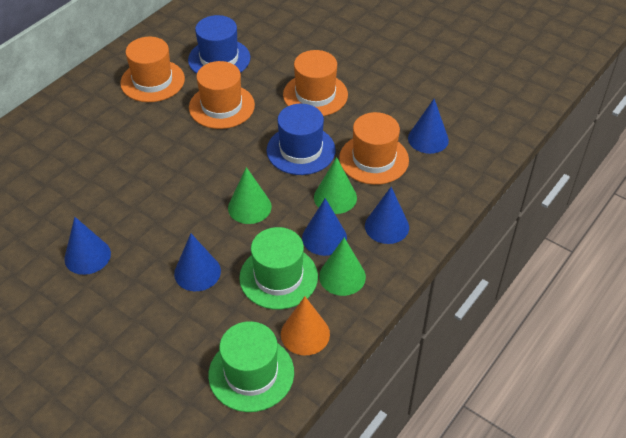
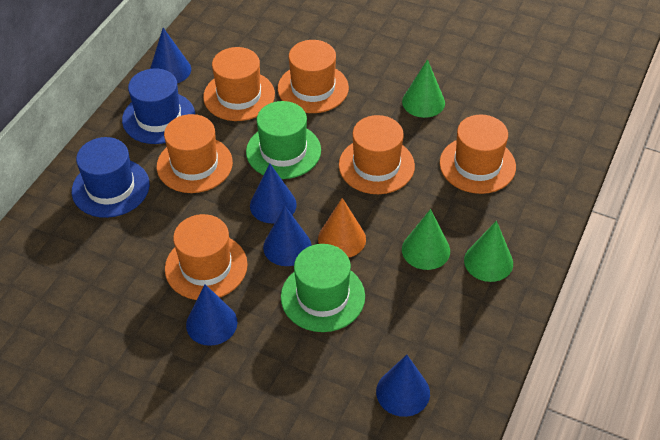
orange hat: 4 -> 6

